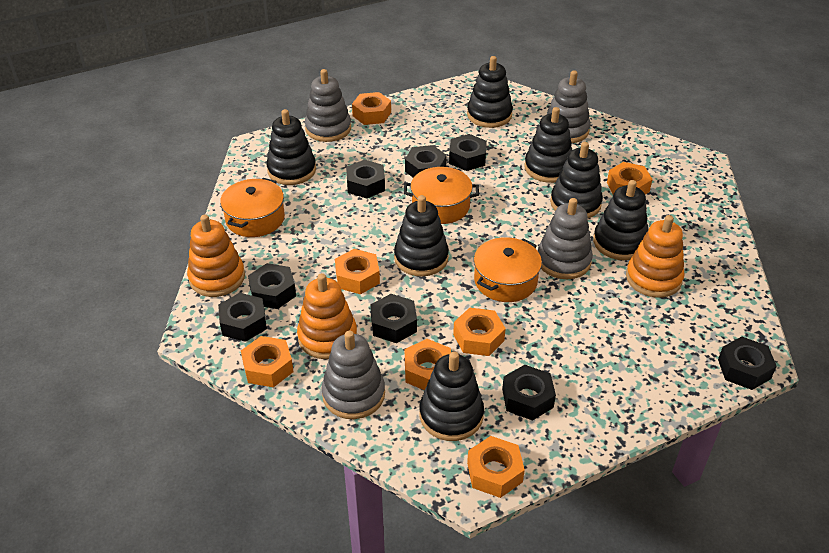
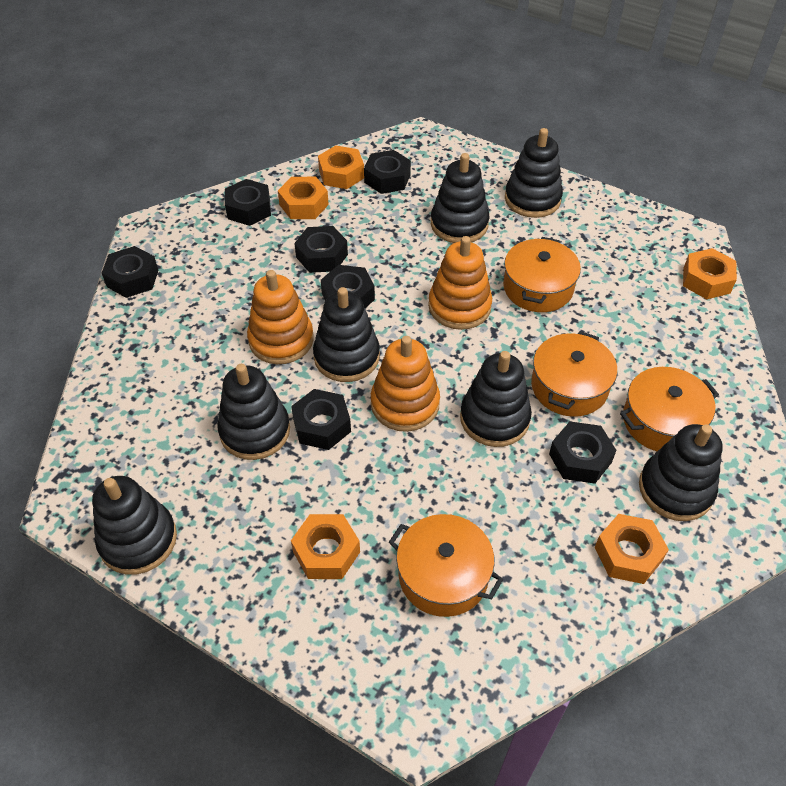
black nut: 8 -> 7
grey stacking toy: 4 -> 0
orange nut: 7 -> 5
orange pot: 3 -> 4

